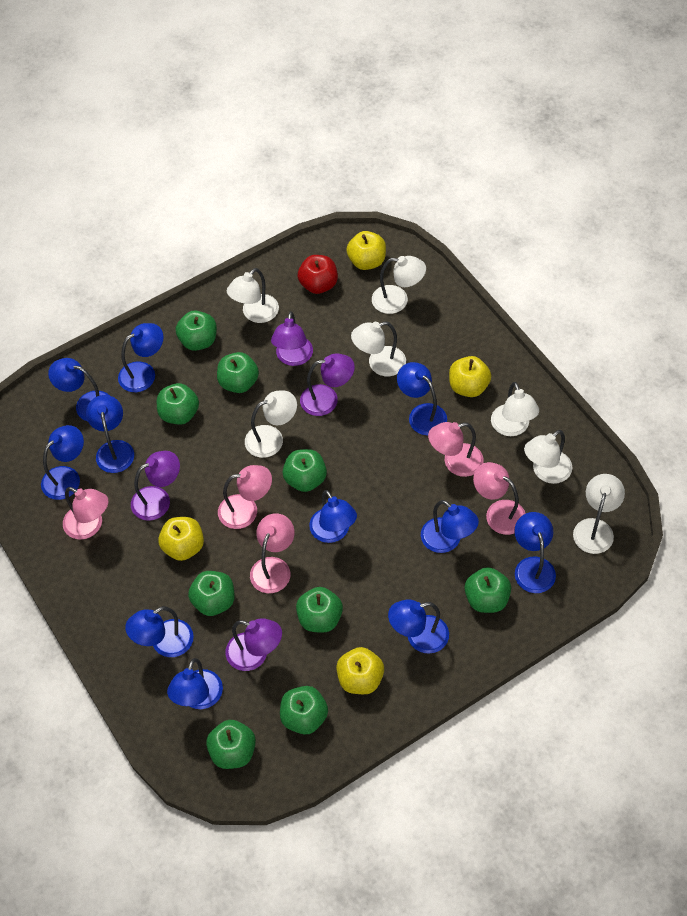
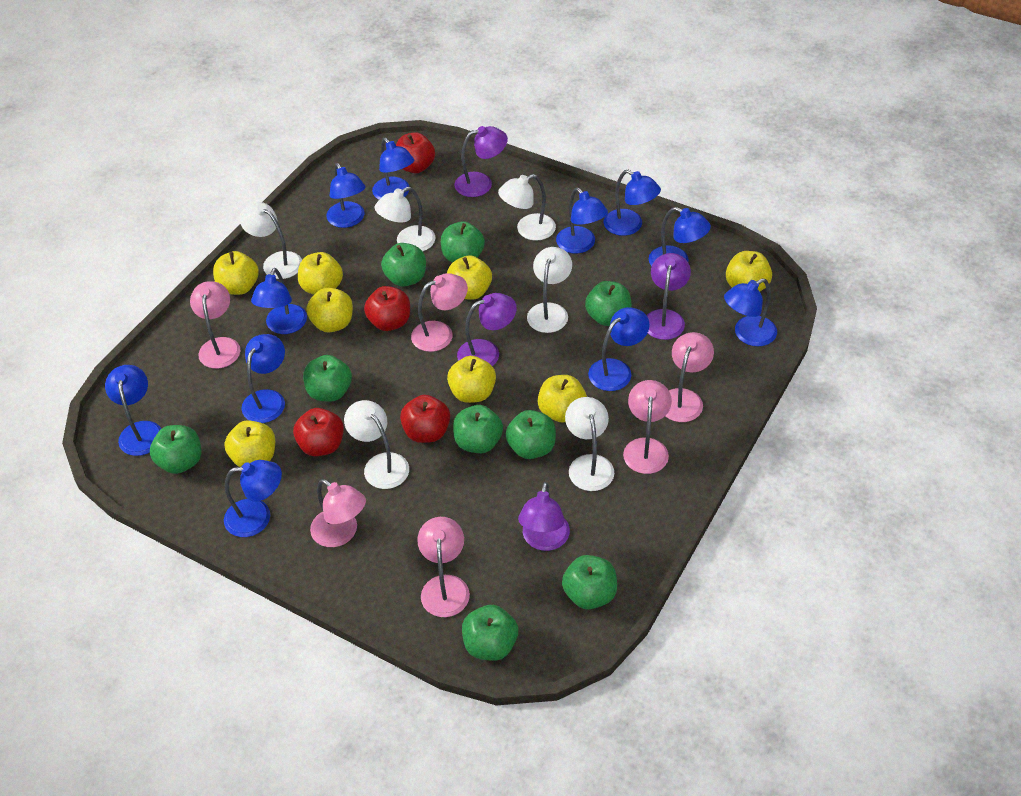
pink lamp: 5 -> 6
red apple: 1 -> 4
white lamp: 7 -> 6
yellow apple: 4 -> 8

